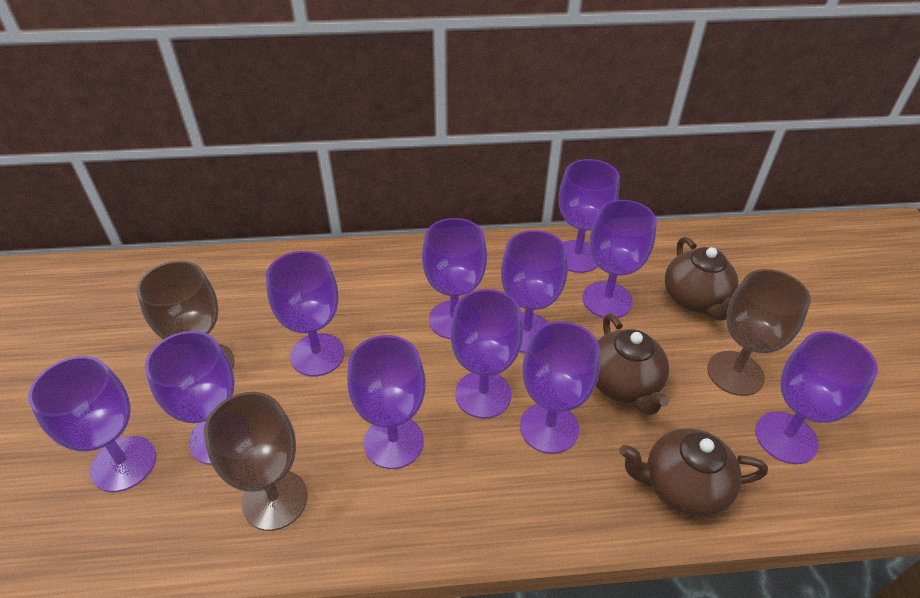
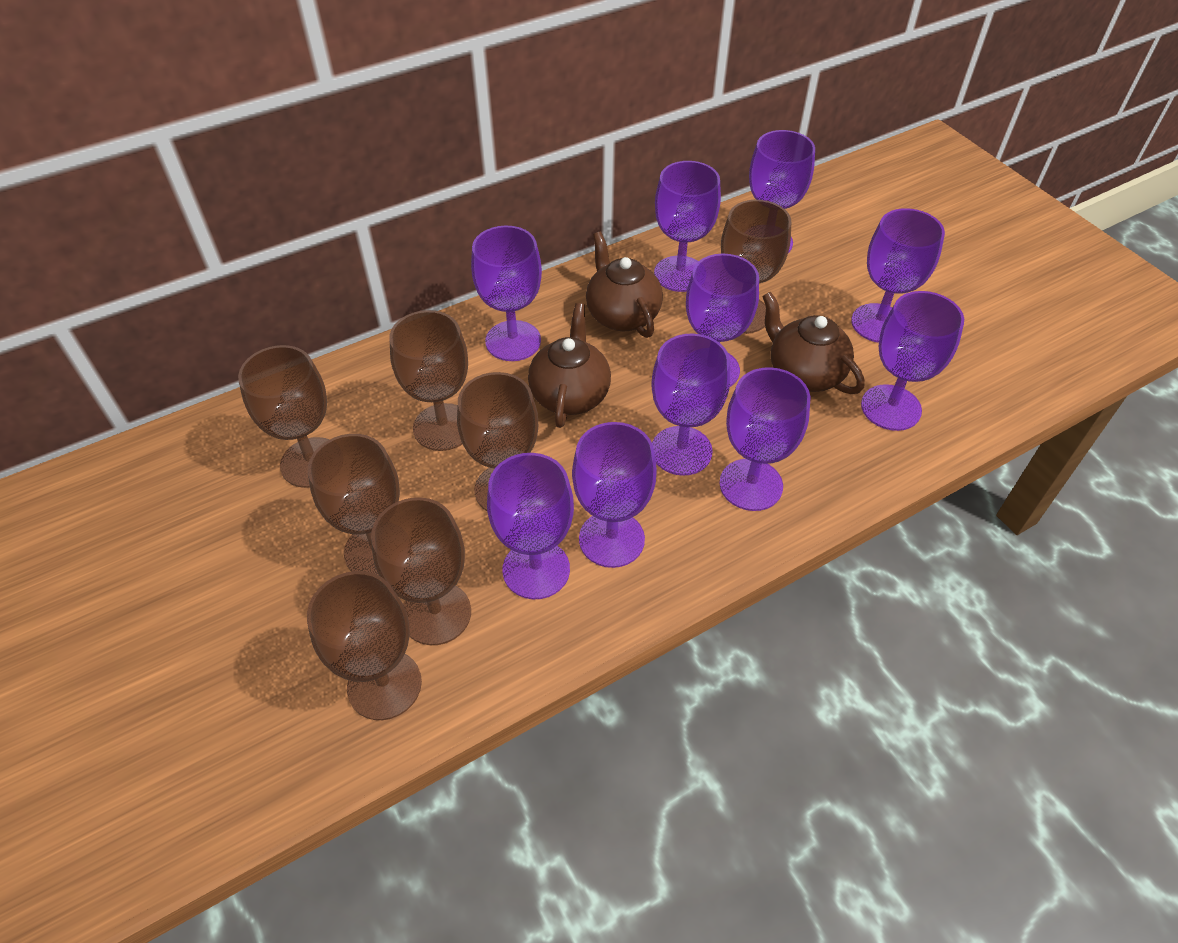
brown goblet: 3 -> 7
purple goblet: 11 -> 10

